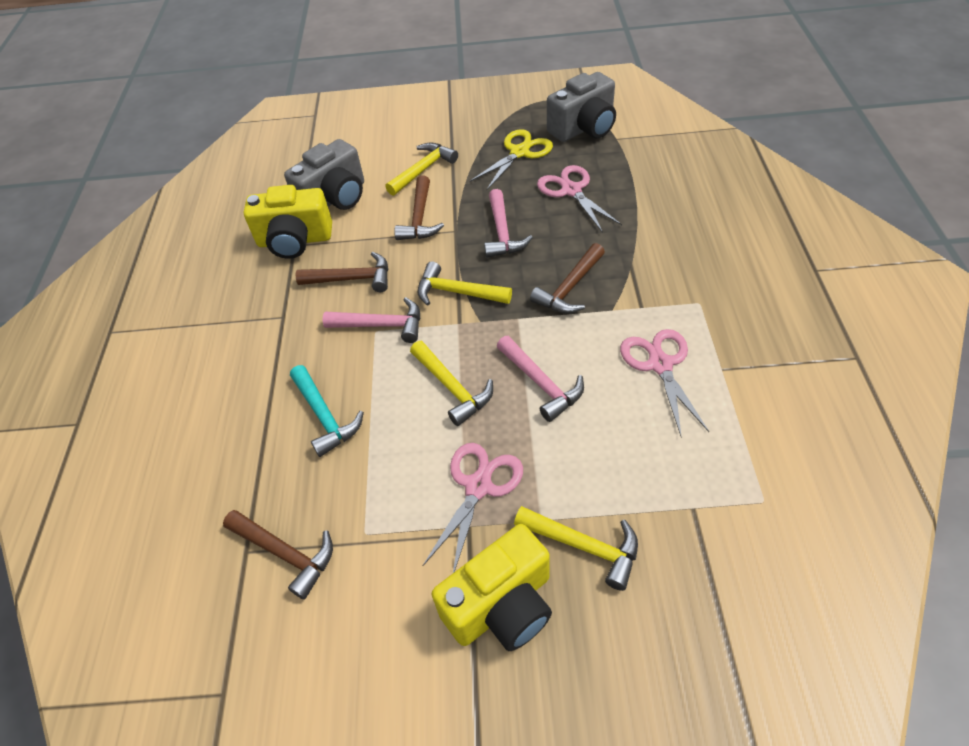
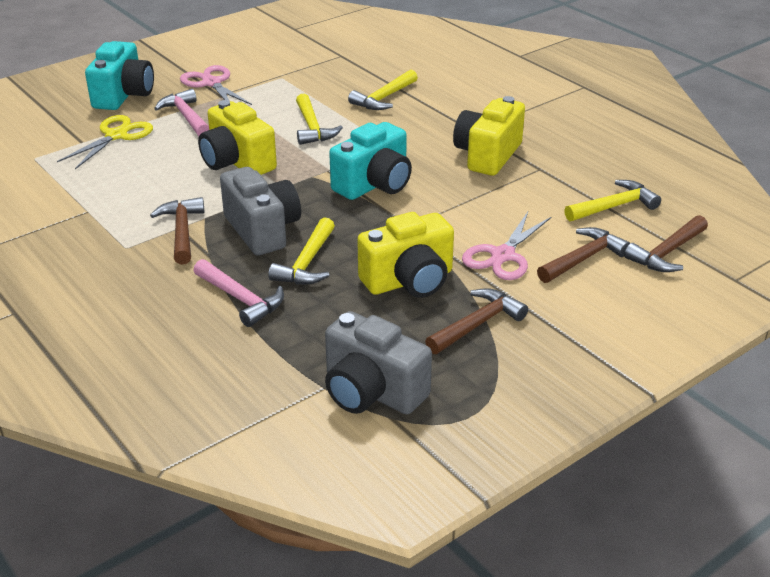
pink hammer: 3 -> 2
pink scissors: 3 -> 2
turquoise camera: 0 -> 2
turquoise hammer: 1 -> 0
yellow camera: 2 -> 3

